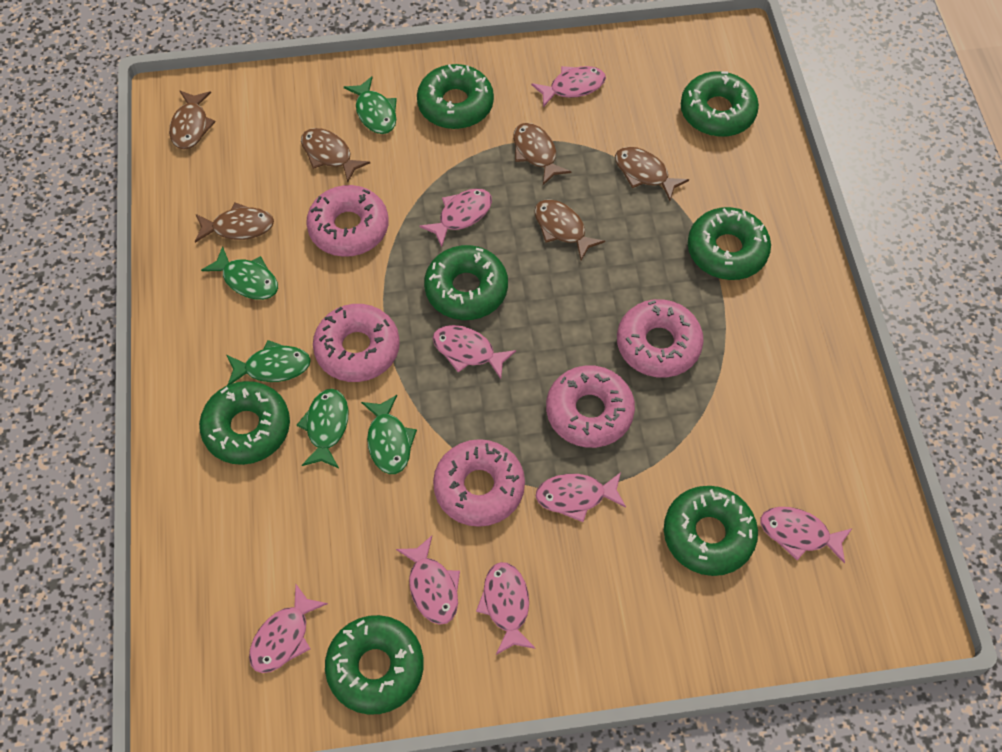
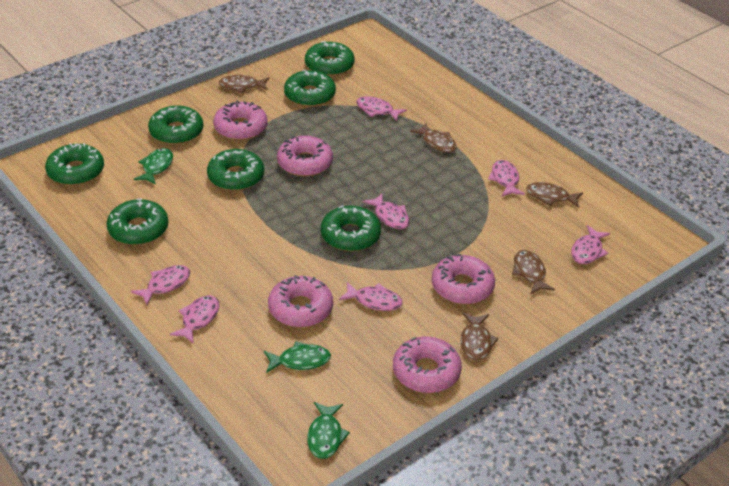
brown fish: 6 -> 5
green fish: 5 -> 3
pink fish: 8 -> 7

